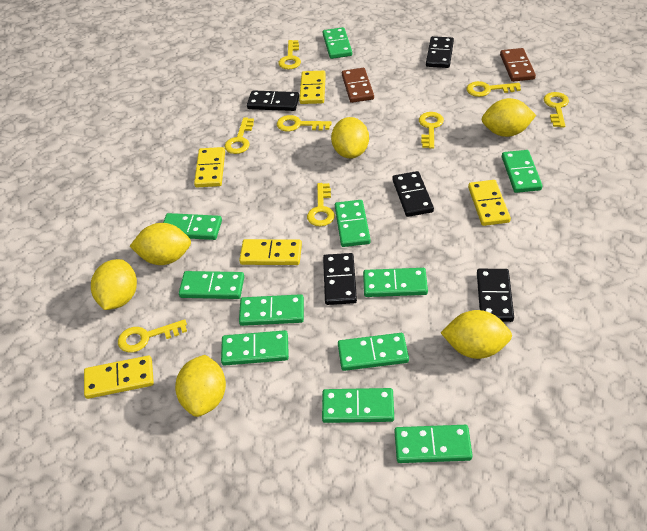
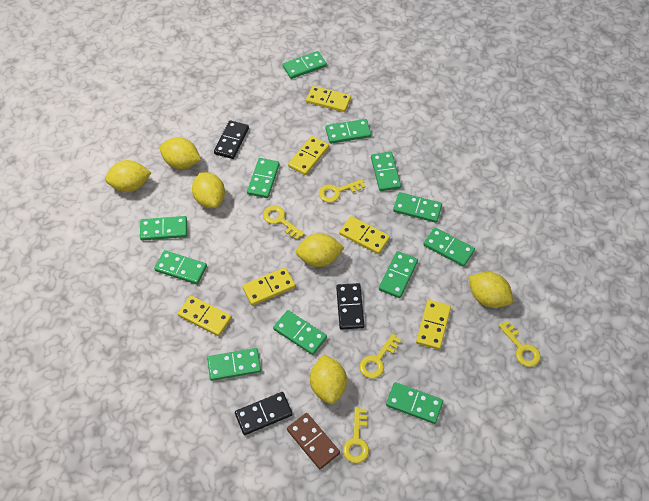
black domino: 5 -> 3
brown domino: 2 -> 1
green domino: 11 -> 12
yellow domino: 5 -> 6
yellow key: 8 -> 5

